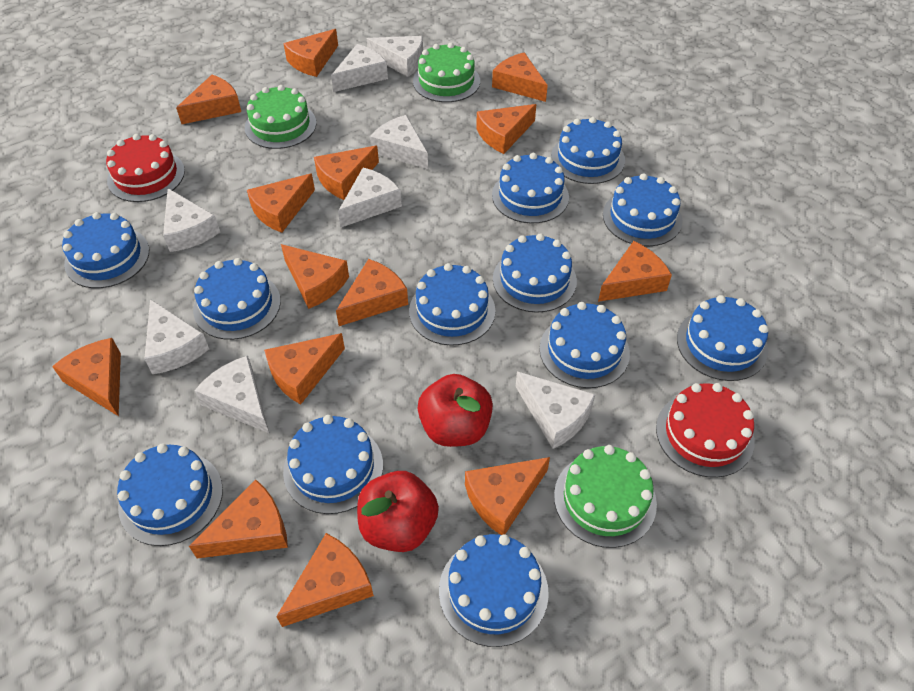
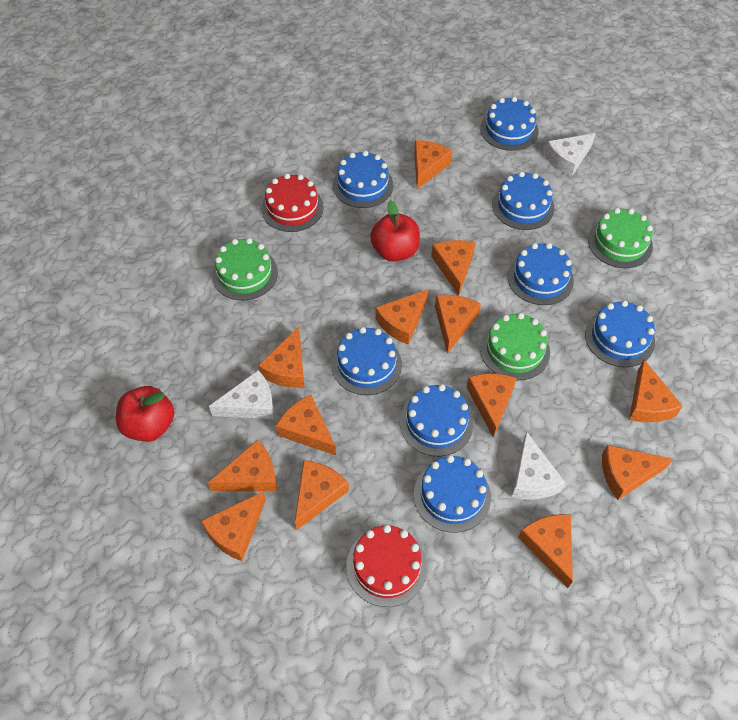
blue cake: 12 -> 8
orange cheese: 14 -> 13
white cheese: 8 -> 3

